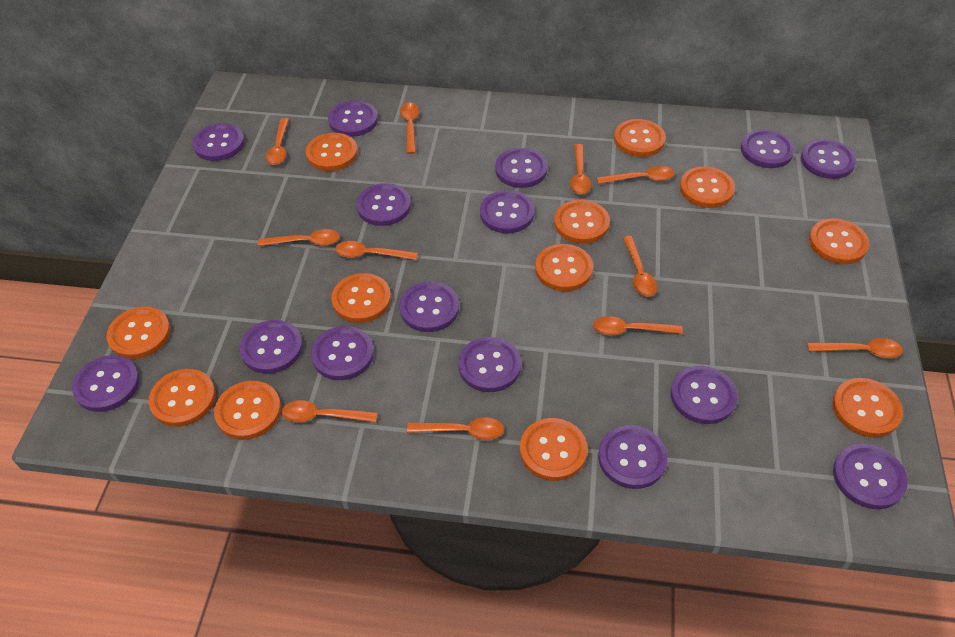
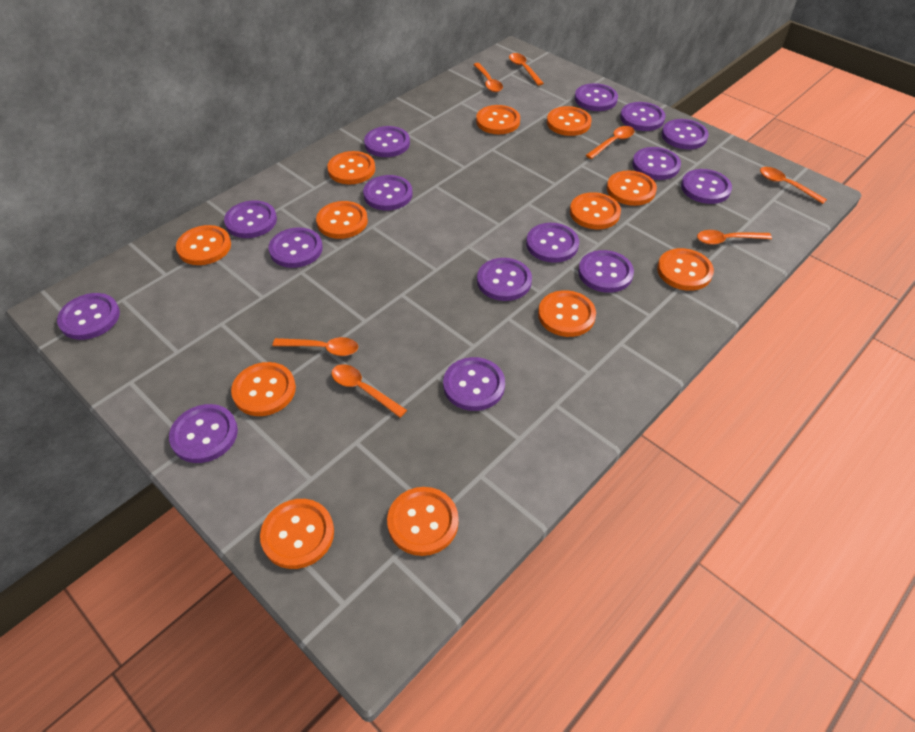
orange spoon: 11 -> 7

